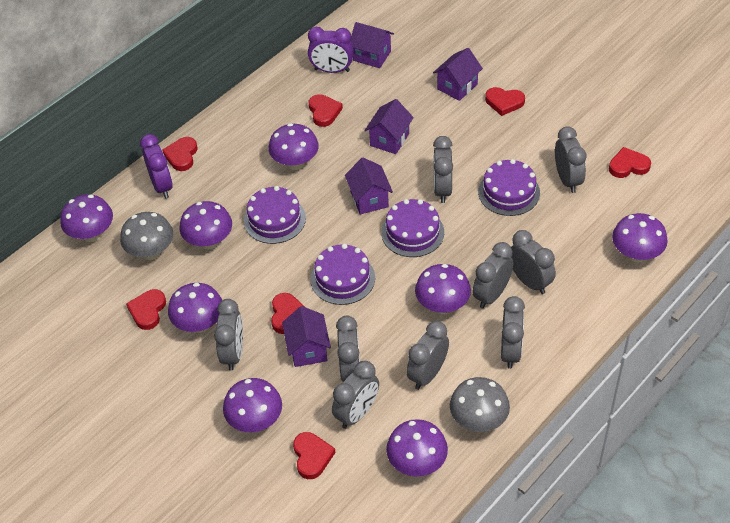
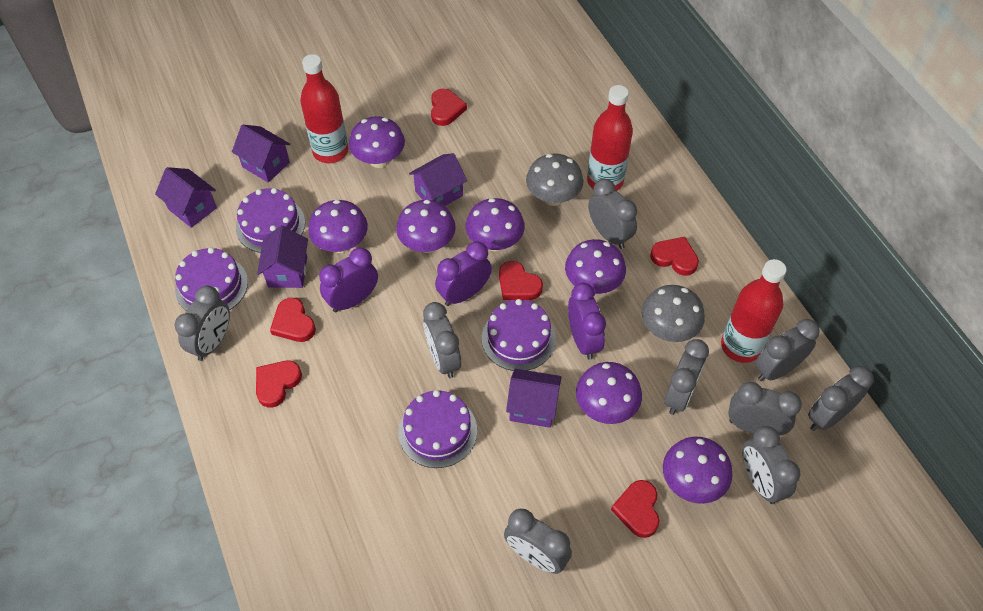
purple clock: 2 -> 3
purple mushroom: 8 -> 7
red bottle: 0 -> 3
red heart: 7 -> 6

